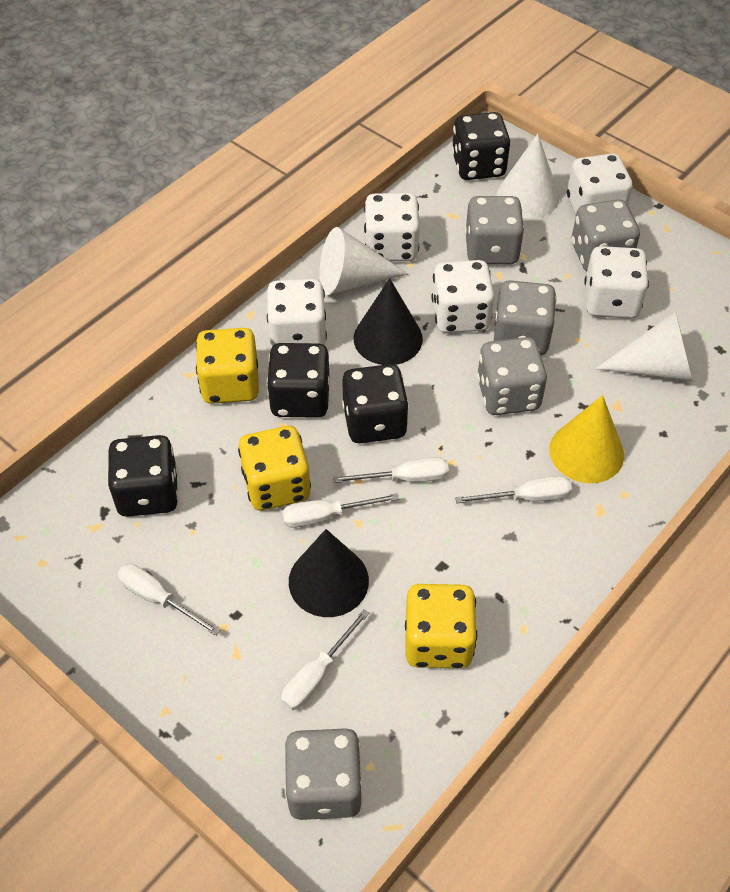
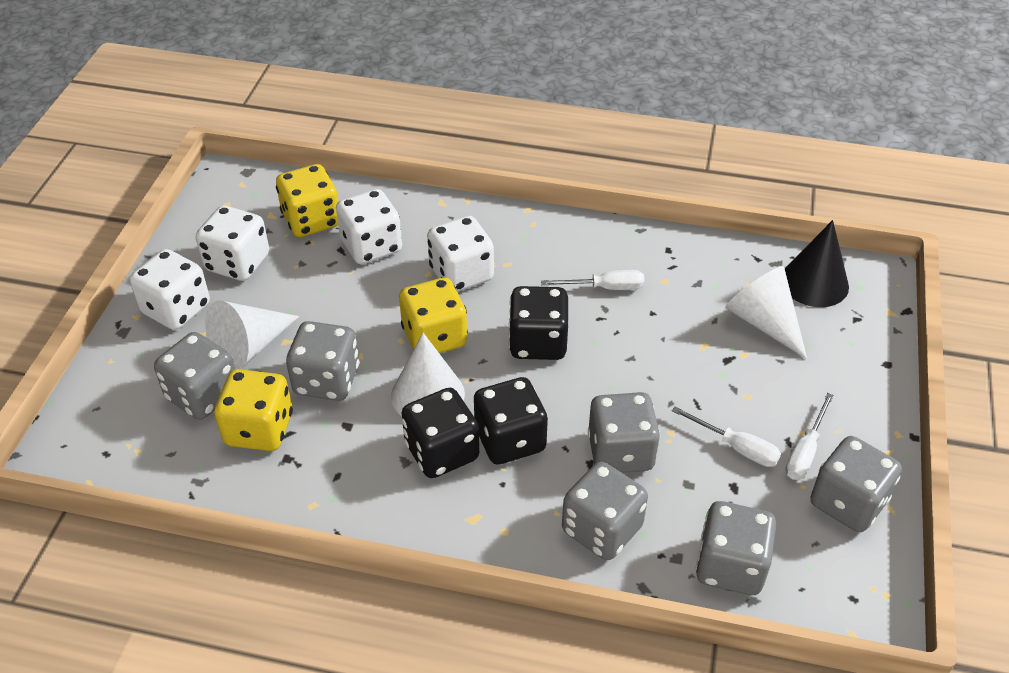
black cone: 2 -> 1
black dice: 4 -> 3
grey dice: 5 -> 6
white dice: 5 -> 4
white screwdriver: 5 -> 3
yellow cone: 1 -> 0

